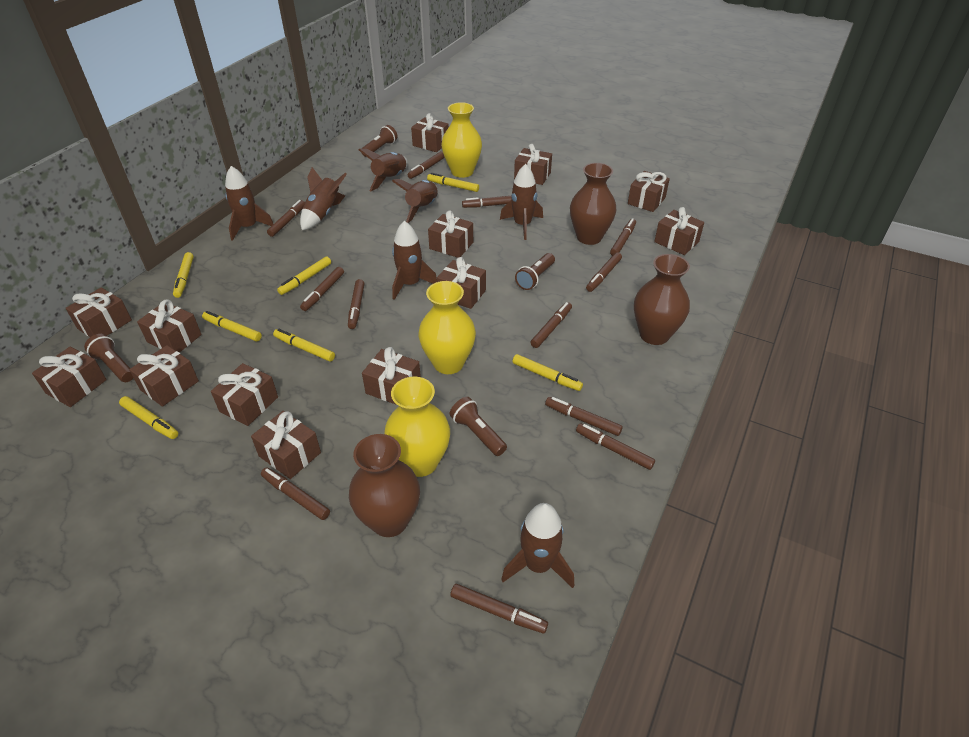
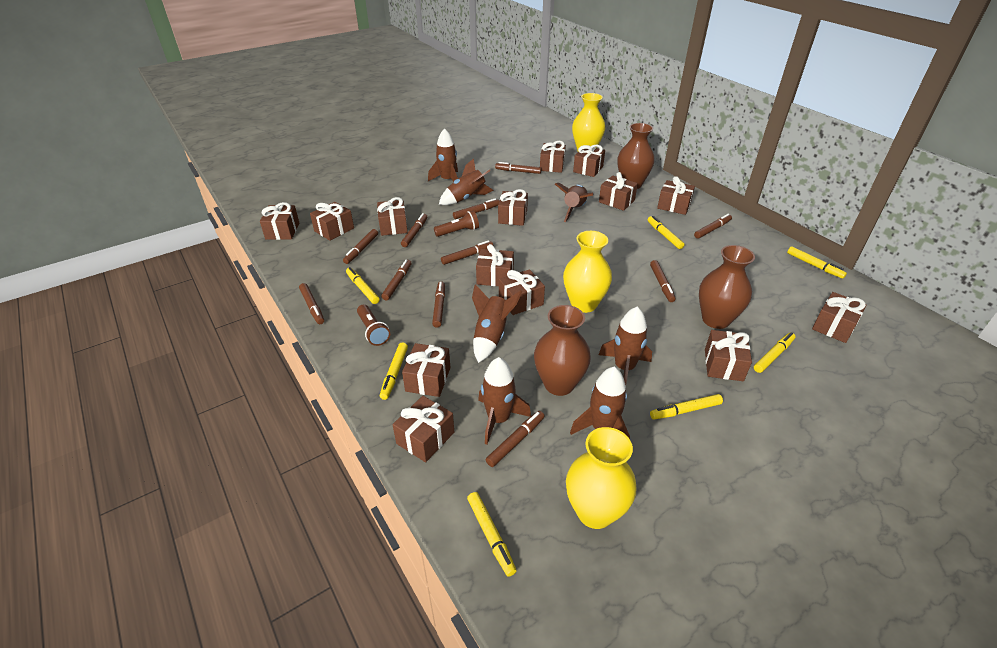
brown flashlight: 4 -> 2
brown gift: 13 -> 14
brown marker: 12 -> 11

